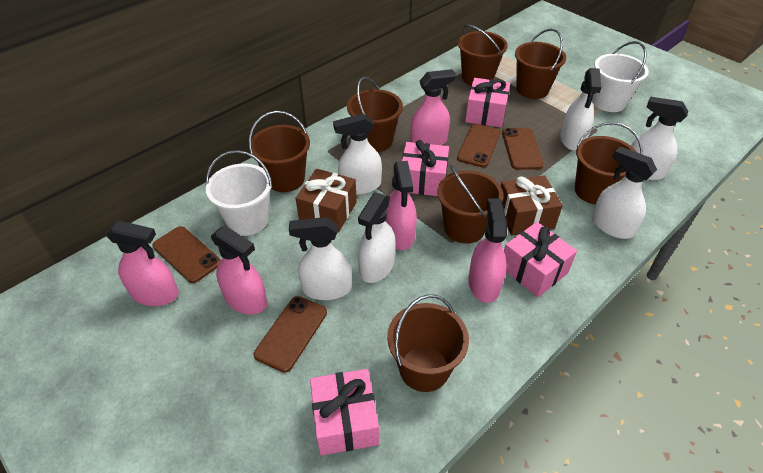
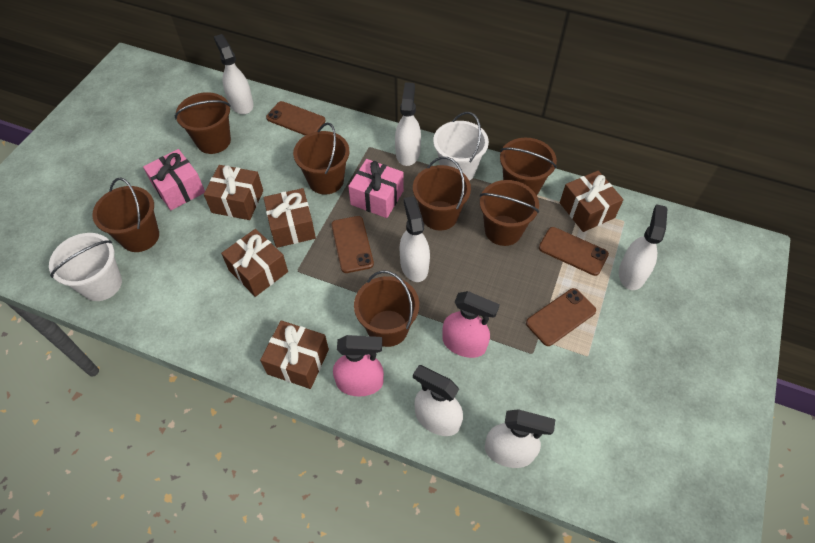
brown gift: 2 -> 5
pink gift: 4 -> 2
pink spray bottle: 5 -> 2

